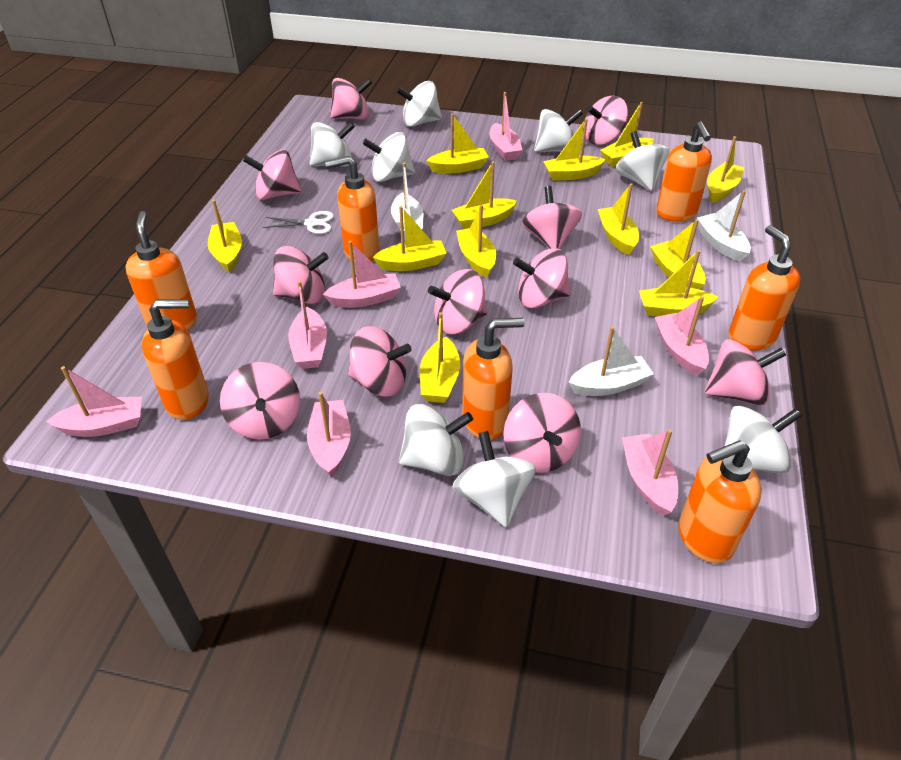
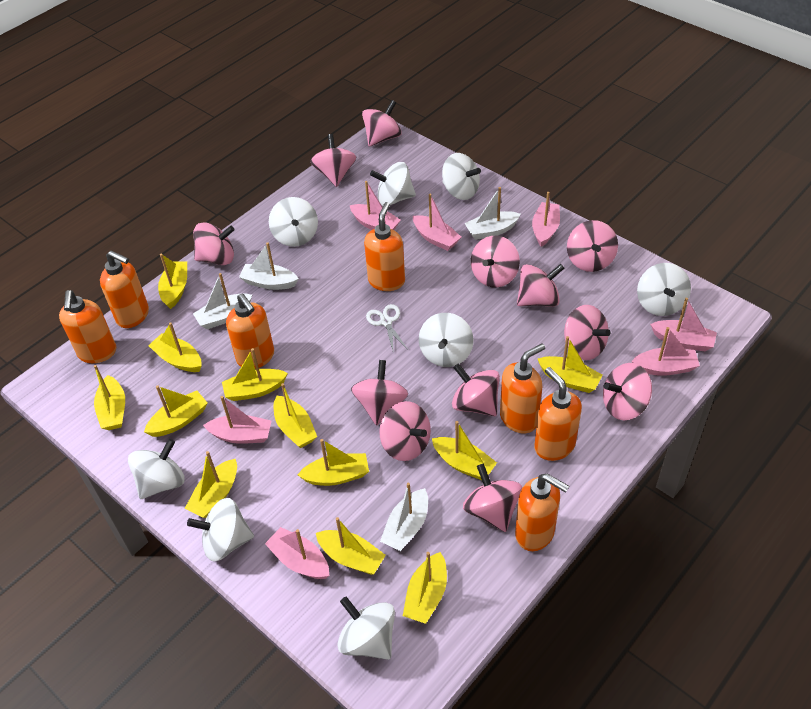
pink spinning top: 11 -> 12
white boat: 3 -> 4

